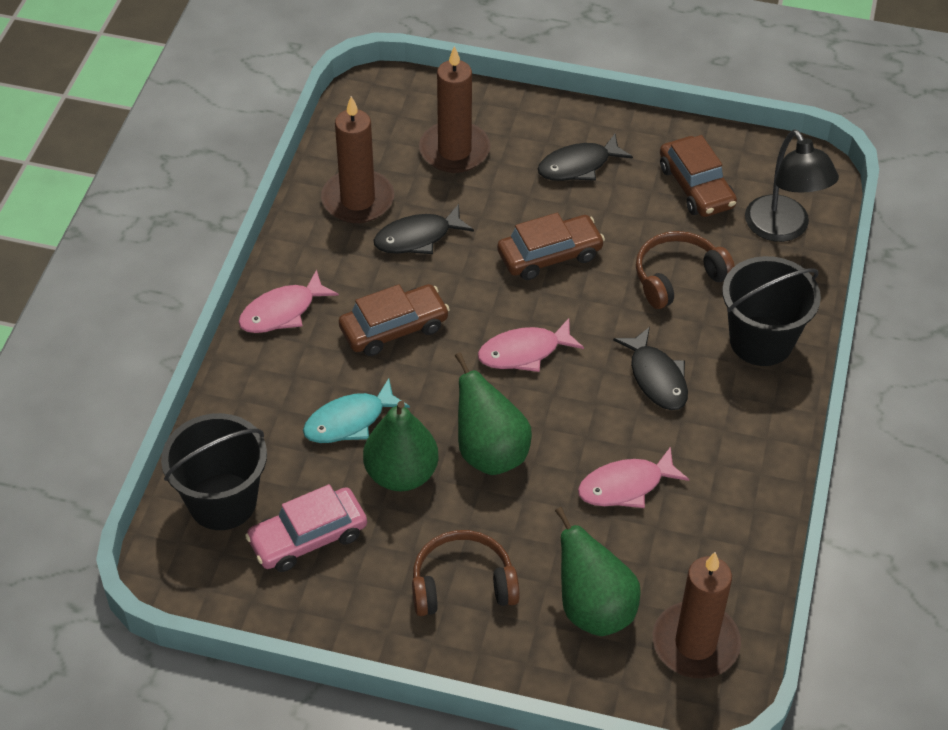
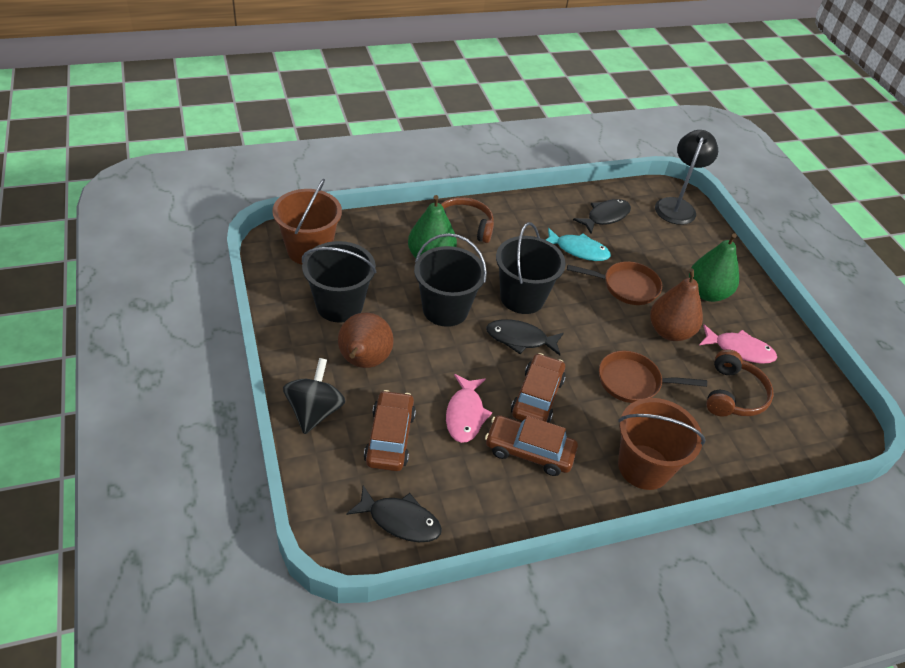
black bucket: 2 -> 3
black spinning top: 0 -> 1
brown bucket: 0 -> 2
brown candle: 3 -> 0
brown pan: 0 -> 2
brown pear: 0 -> 2
green pear: 3 -> 2
pink car: 1 -> 0
pink fish: 3 -> 2

